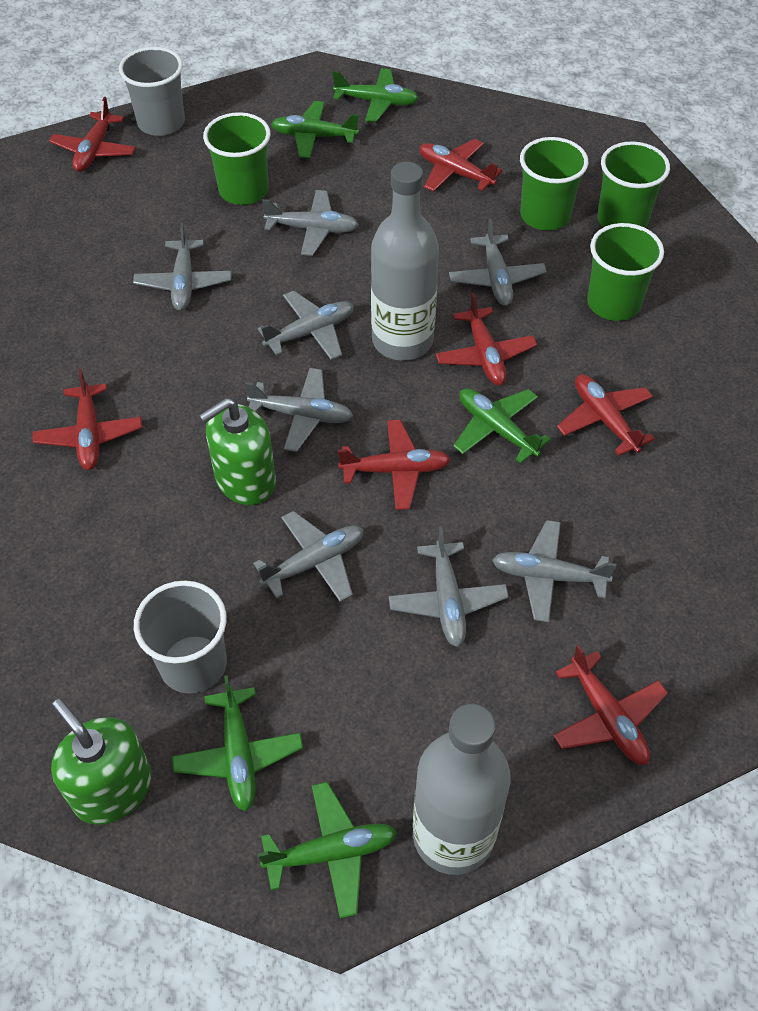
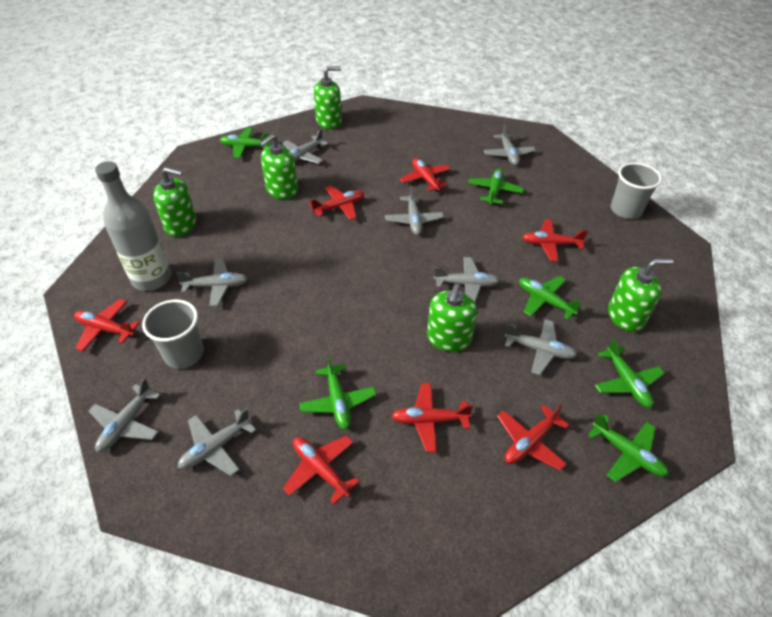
green cup: 4 -> 0
green plane: 5 -> 6
green soap dispenser: 2 -> 5
grey bottle: 2 -> 1

